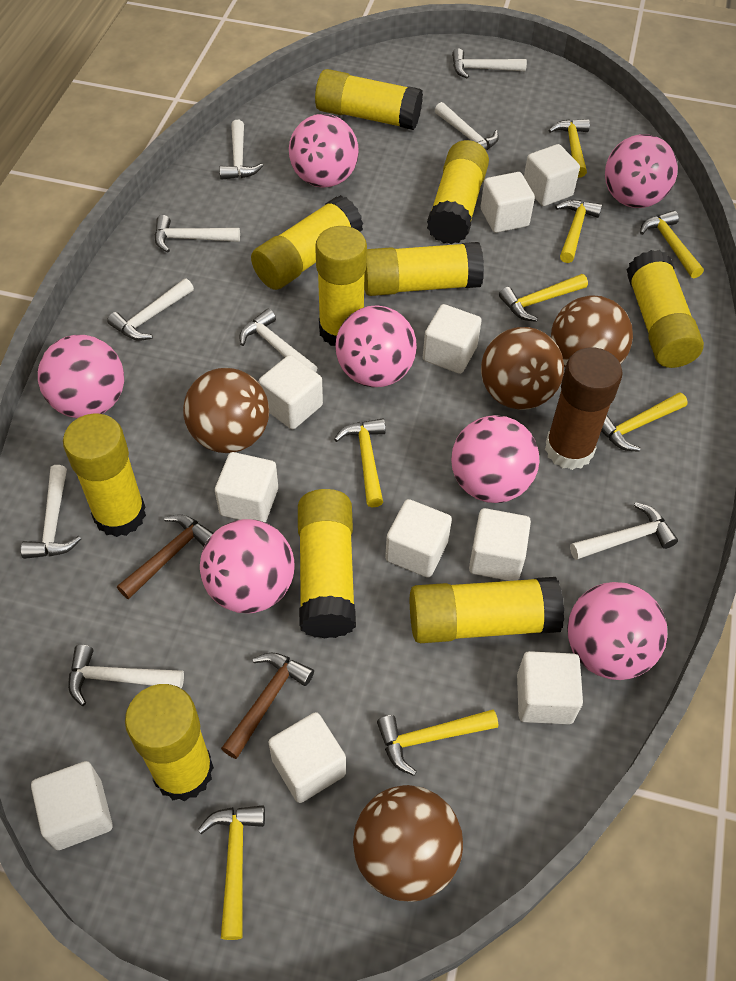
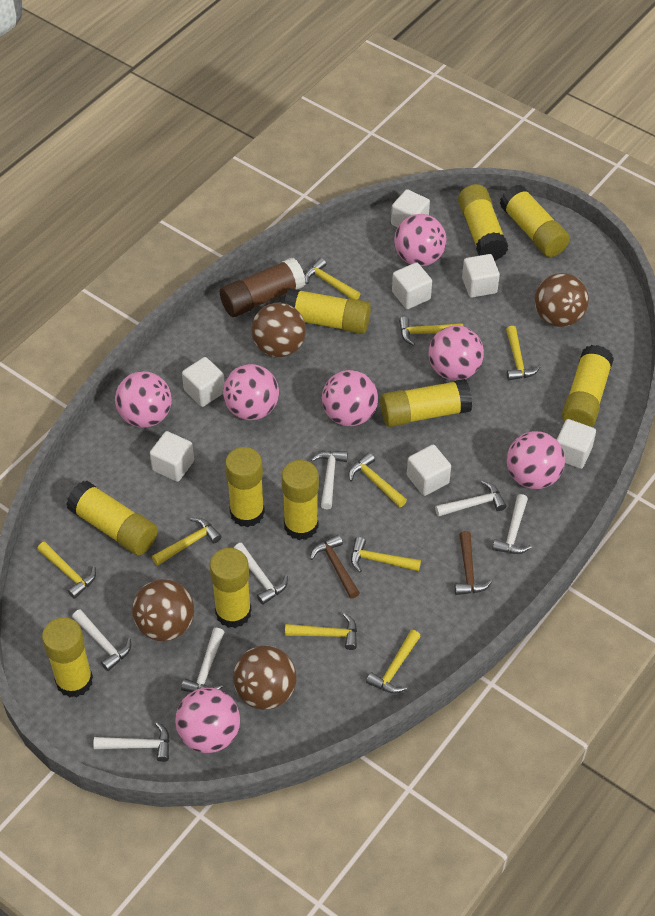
white cube: 10 -> 7
white hammer: 9 -> 7
yellow hammer: 8 -> 9

